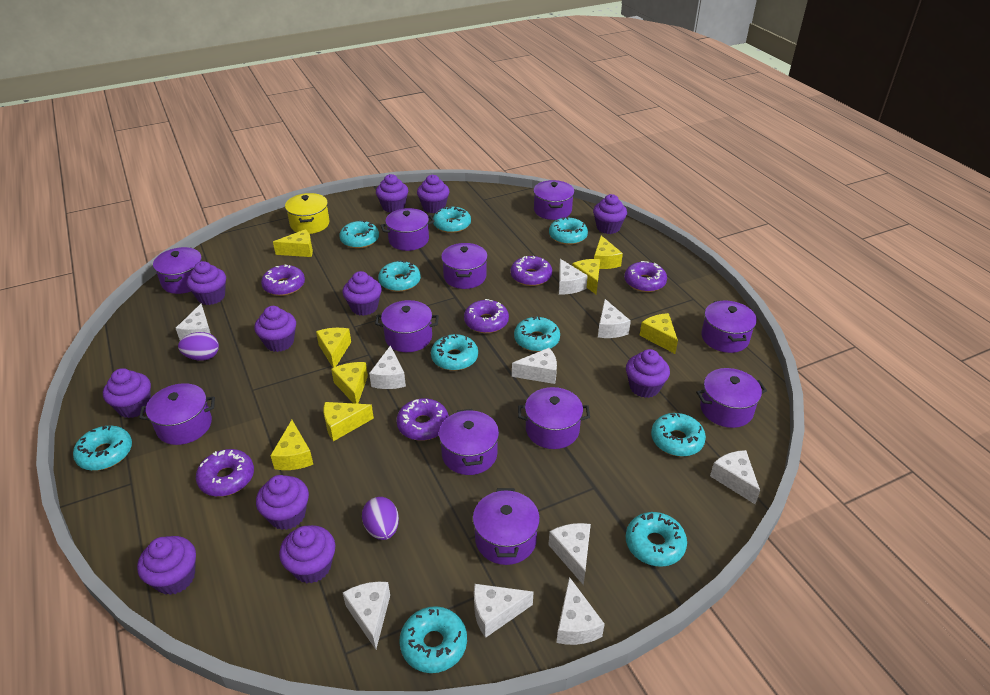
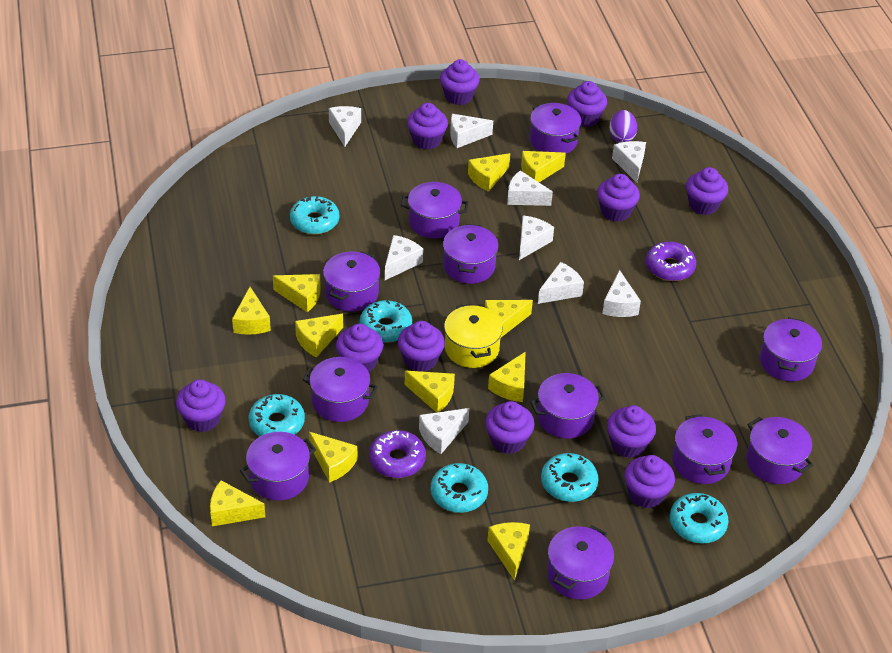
purple donut: 6 -> 2
purple egg: 2 -> 1
turquoise donut: 10 -> 6
white cheese: 10 -> 9
yellow cheese: 8 -> 11

